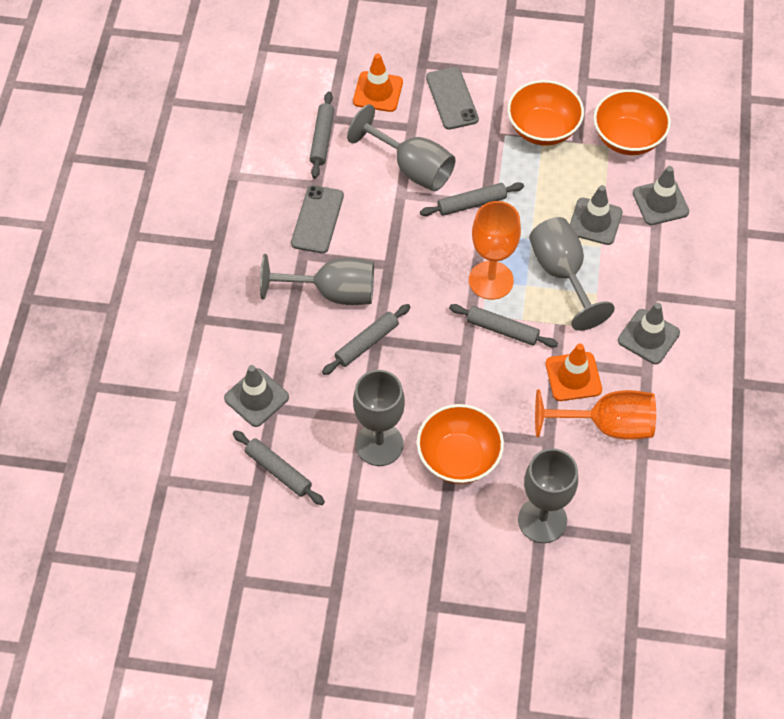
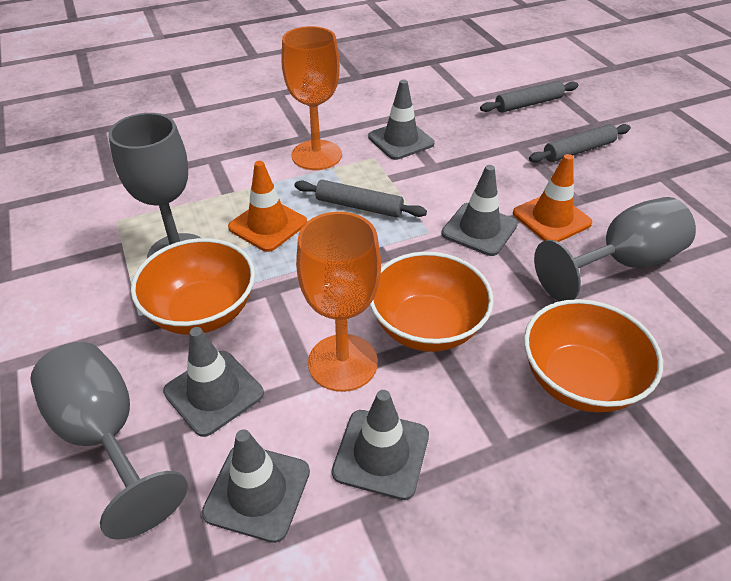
grey goblet: 5 -> 3
grey phone: 2 -> 0
grey rolling pin: 5 -> 3
grey traffic cone: 4 -> 5

